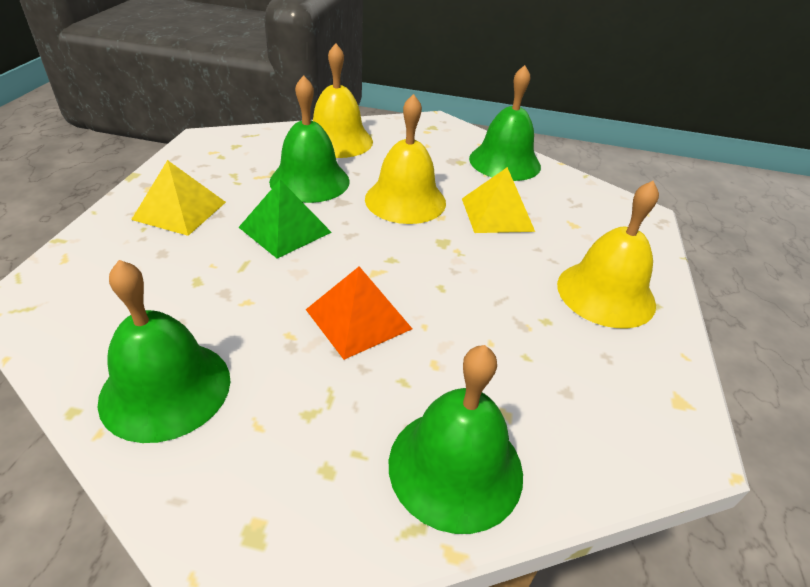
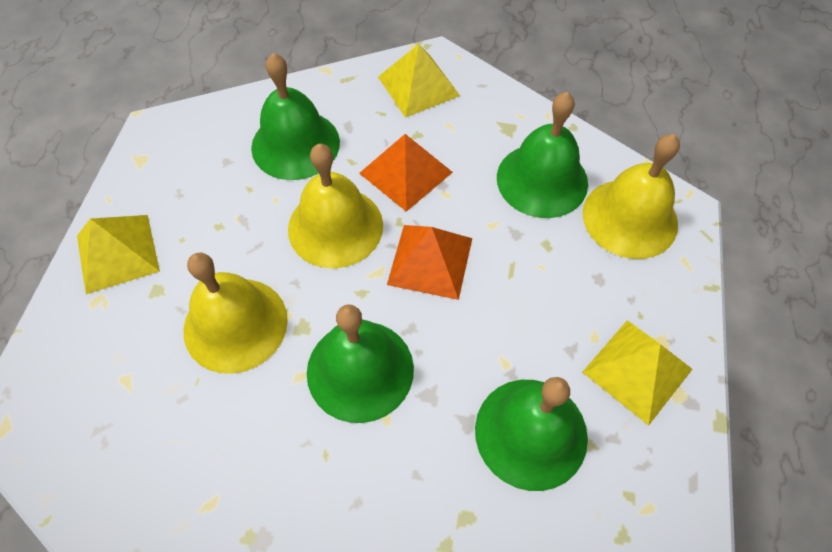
green pyramid: 1 -> 0
orange pyramid: 1 -> 2
yellow pyramid: 2 -> 3

